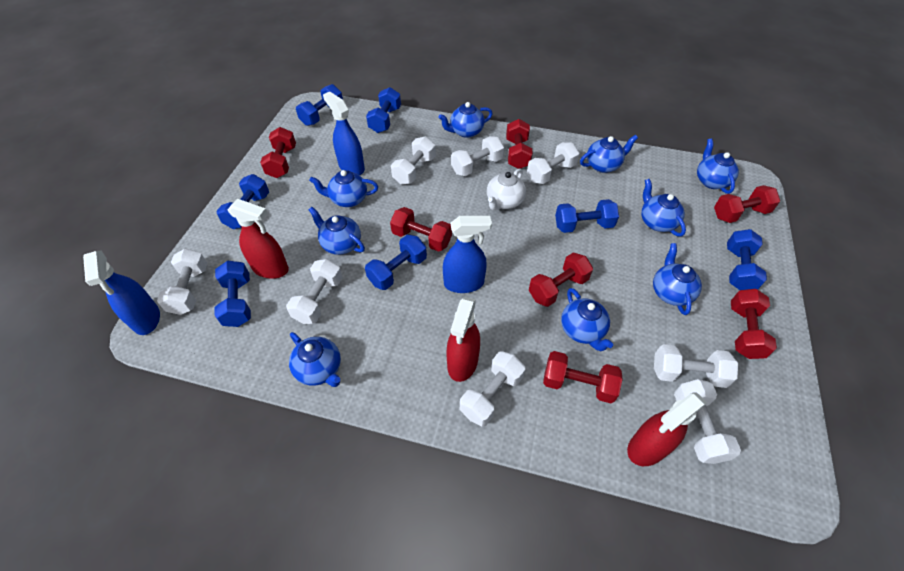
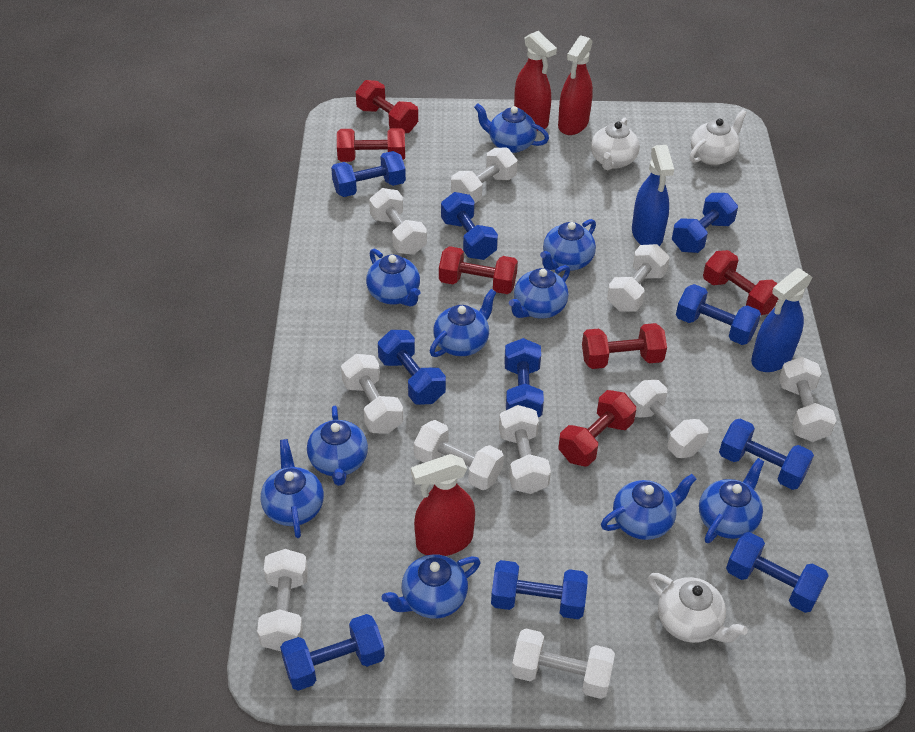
blue dumbbell: 7 -> 10
blue spray bottle: 3 -> 2
blue teapot: 9 -> 10
red dumbbell: 7 -> 6
white dumbbell: 8 -> 10
white teapot: 1 -> 3

